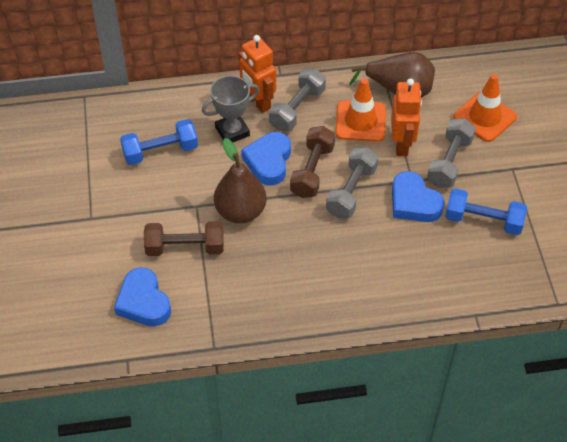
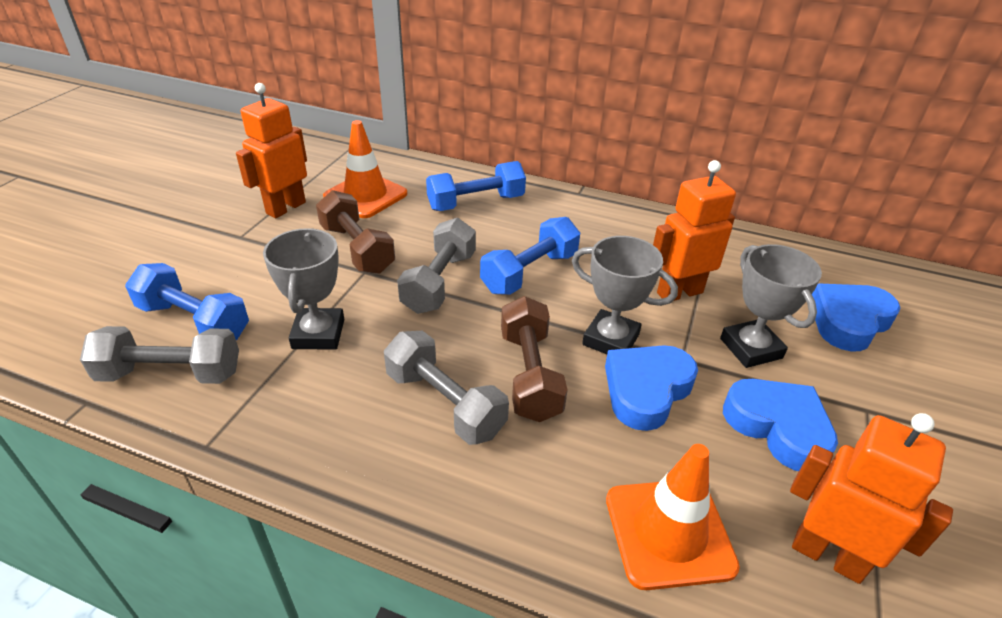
blue dumbbell: 2 -> 3
brown pear: 2 -> 0
grey trophy: 1 -> 3
orange robot: 2 -> 3

